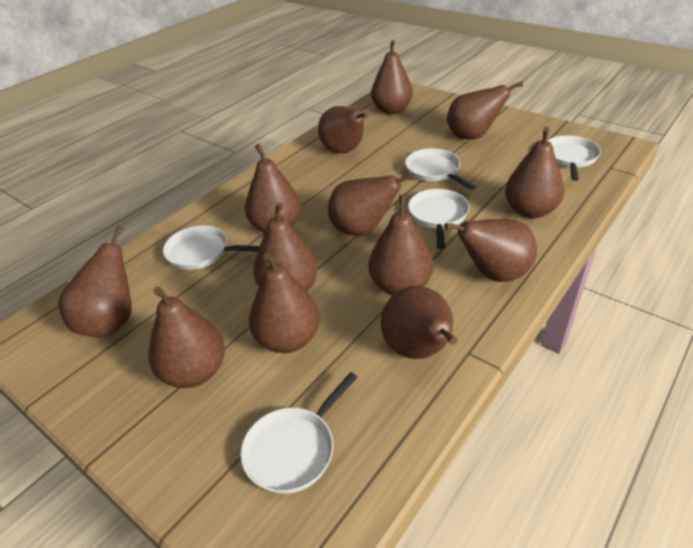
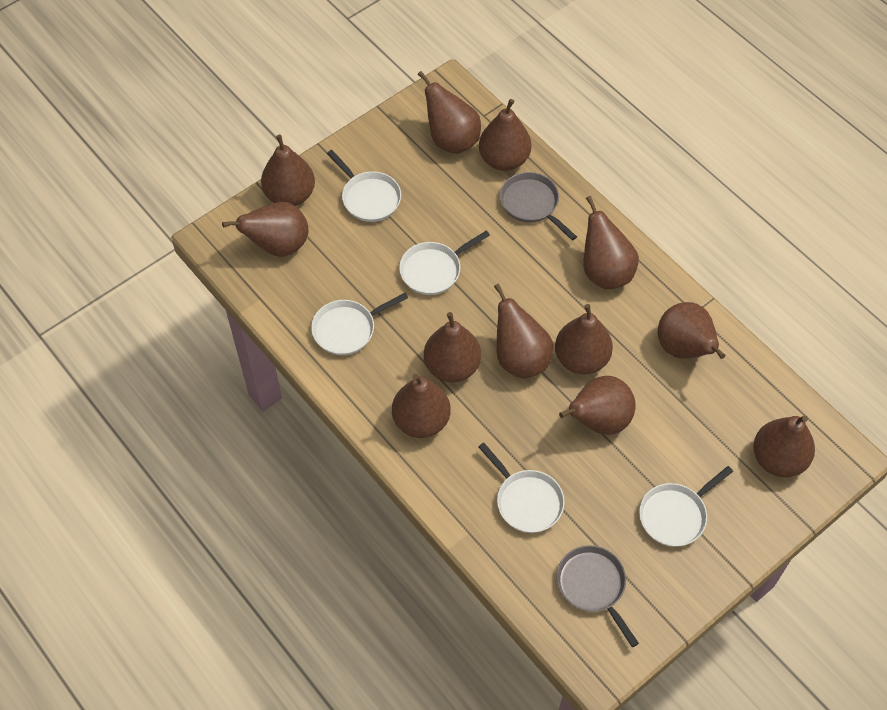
brown pear: 13 -> 12
grey pan: 0 -> 2

